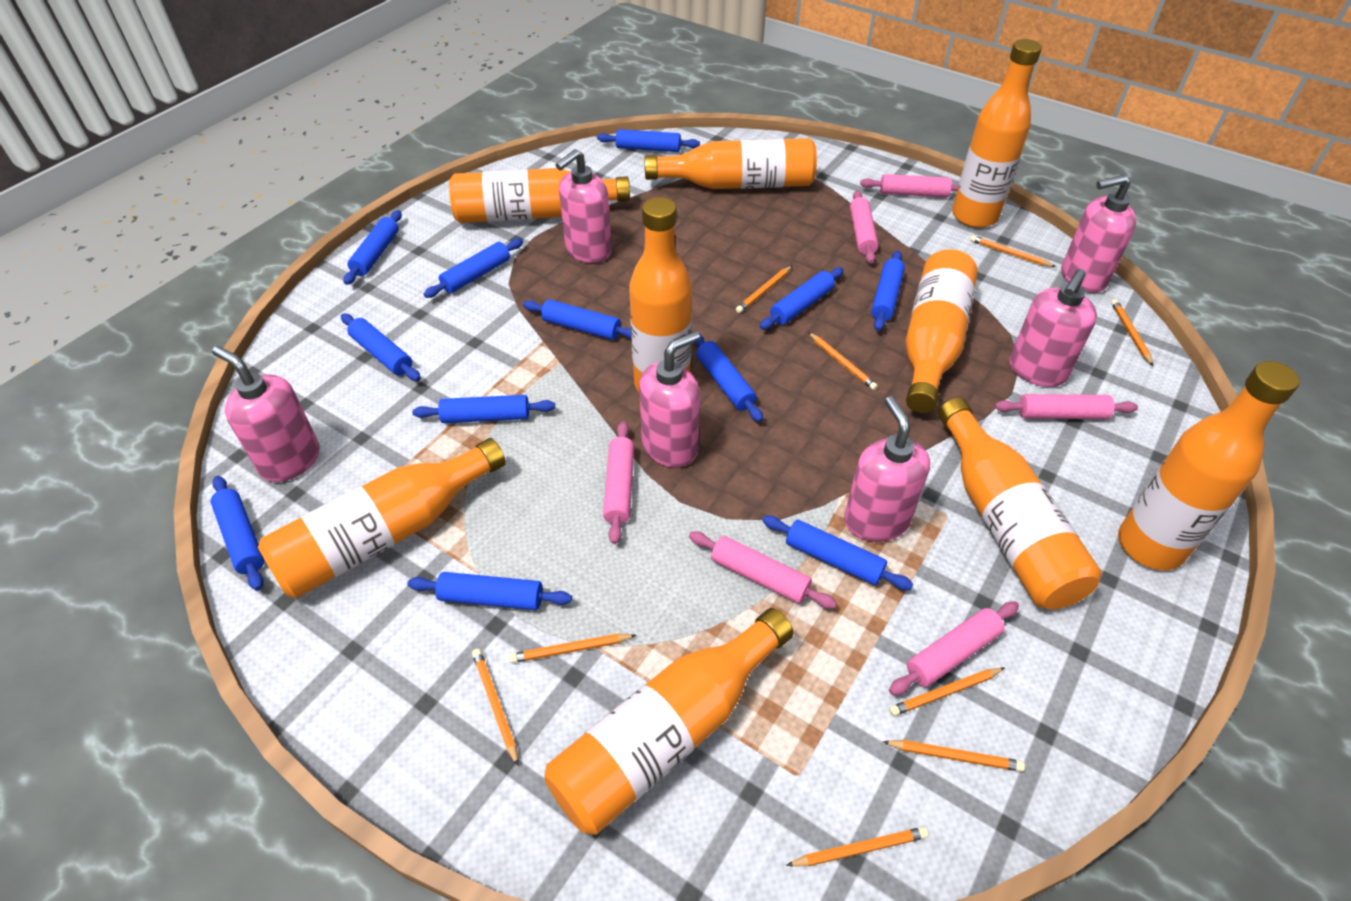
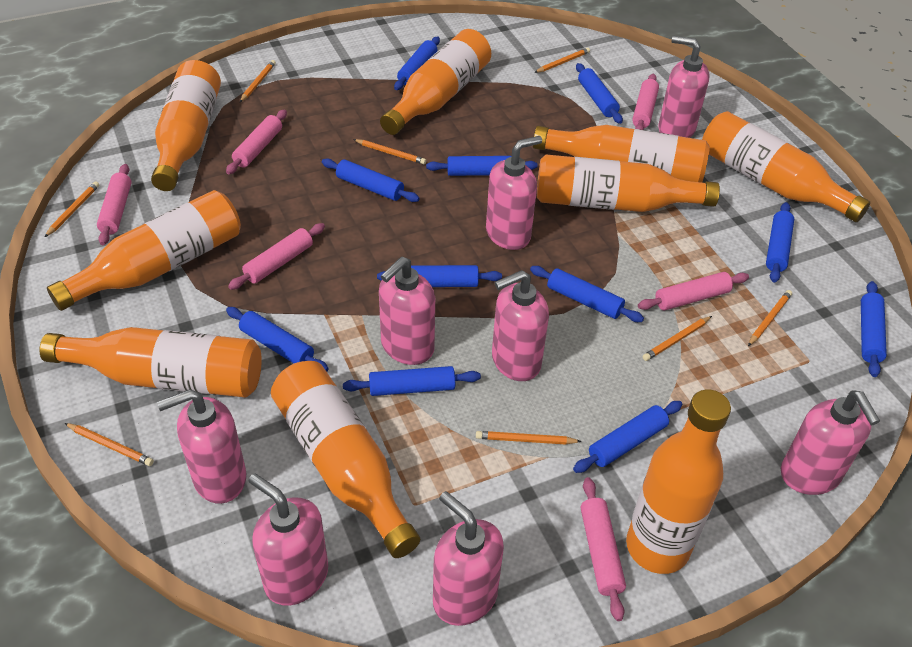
blue rolling pin: 12 -> 11
orange pencil: 9 -> 8
pink soap dispenser: 6 -> 8

